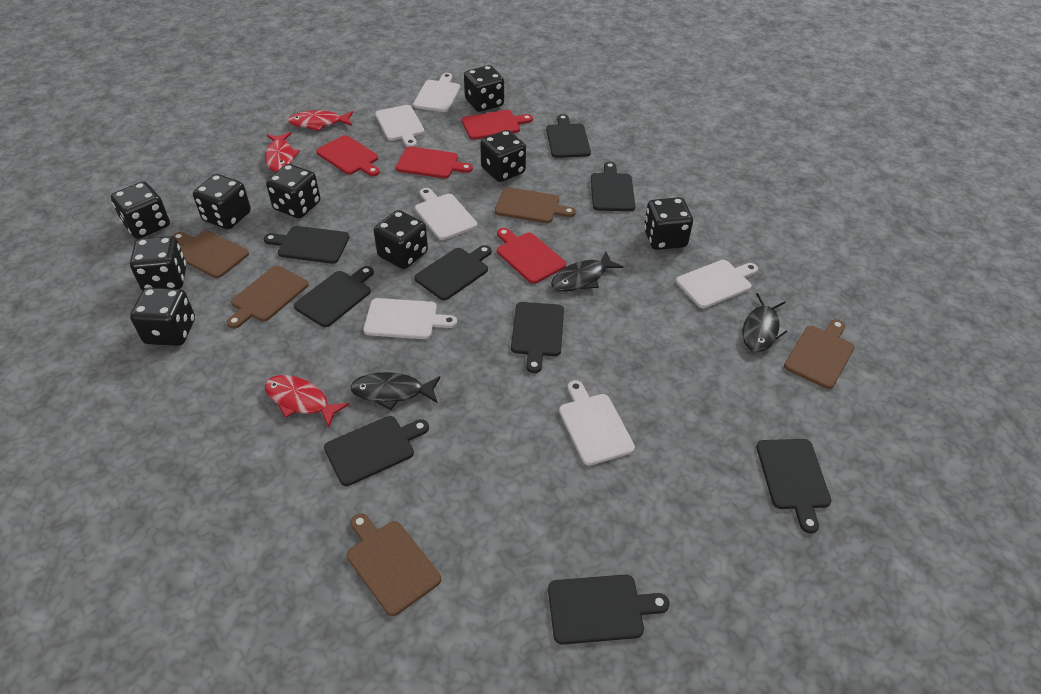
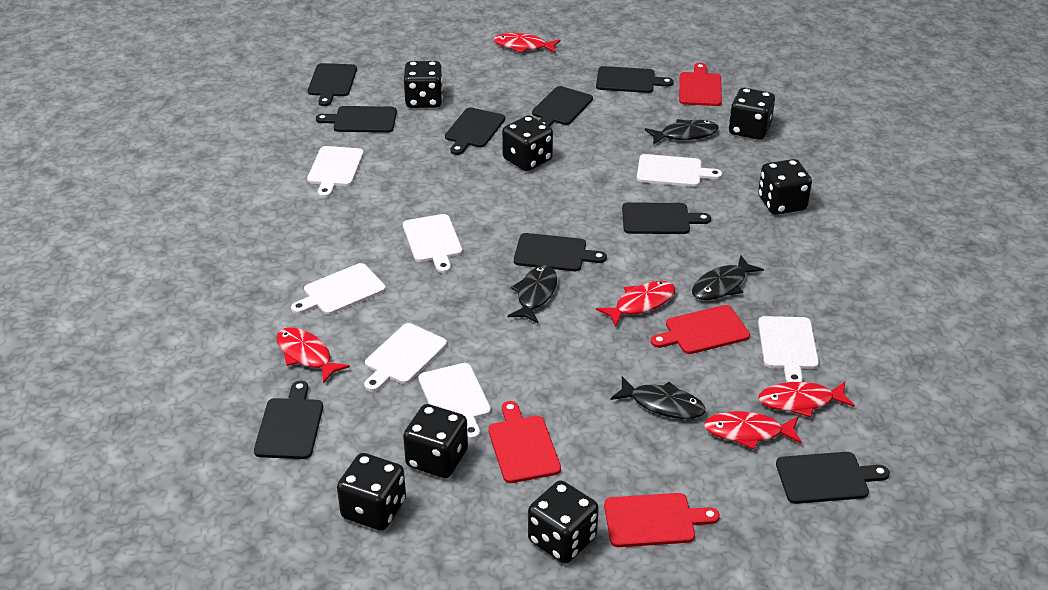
black dice: 9 -> 7
black fish: 3 -> 4
brown cutting board: 5 -> 0
red fish: 3 -> 5
white cutting board: 6 -> 7

